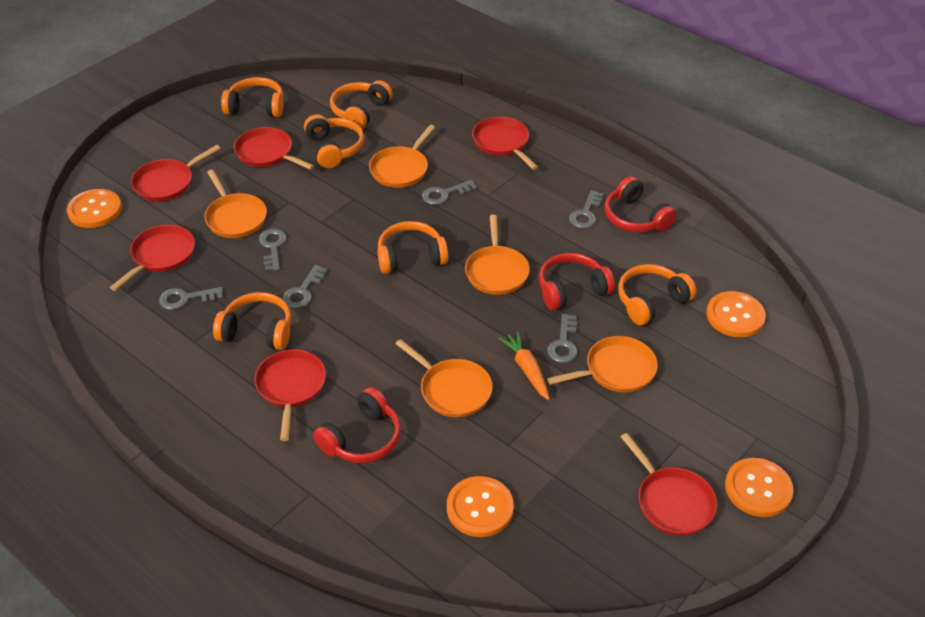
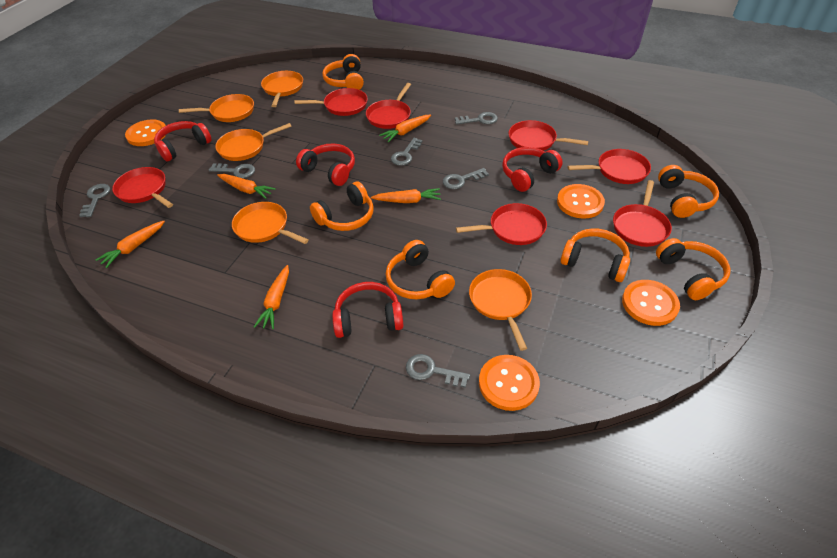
orange carrot: 1 -> 5
red headphones: 3 -> 4
red pan: 6 -> 7

